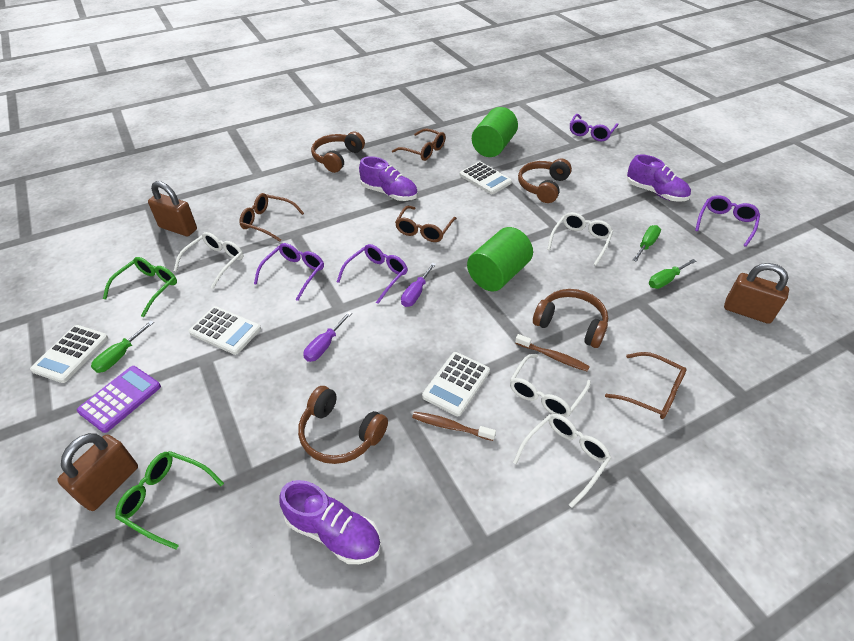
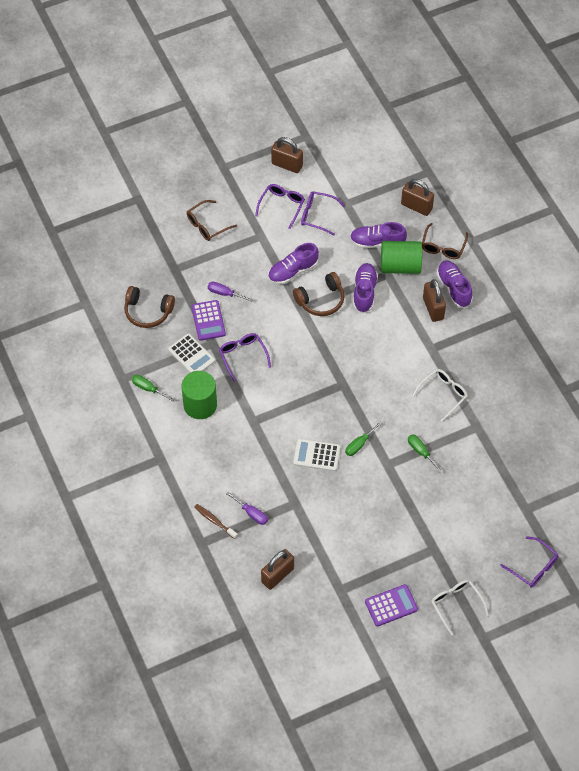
brown glasses: 4 -> 2
brown headphones: 4 -> 2
brown padlock: 3 -> 4
brown toothbrush: 2 -> 1
green glasses: 2 -> 0
purple calculator: 1 -> 2
purple shoe: 3 -> 4
white calculator: 4 -> 2
white glasses: 4 -> 2

